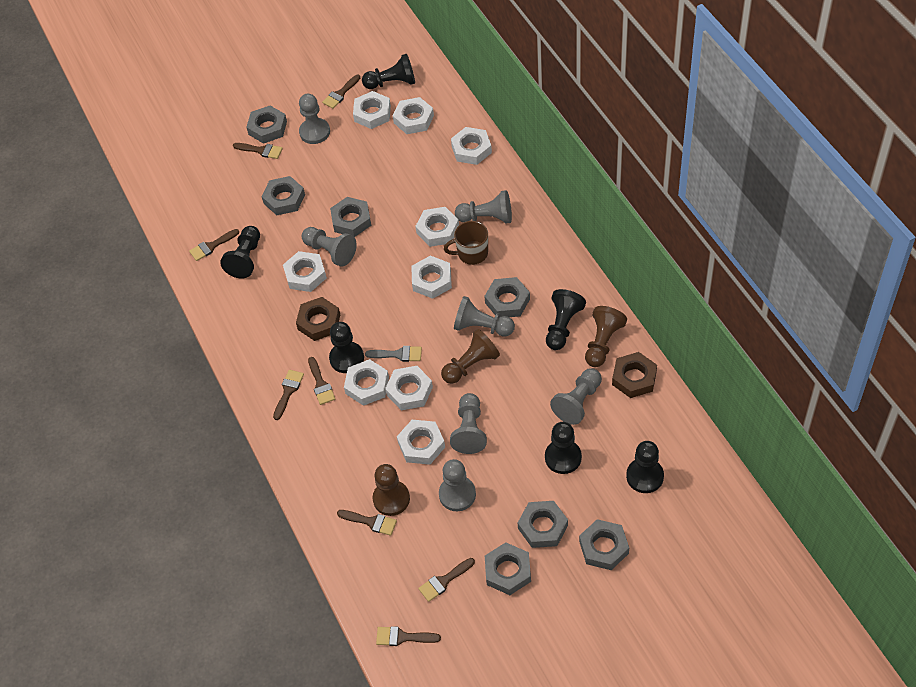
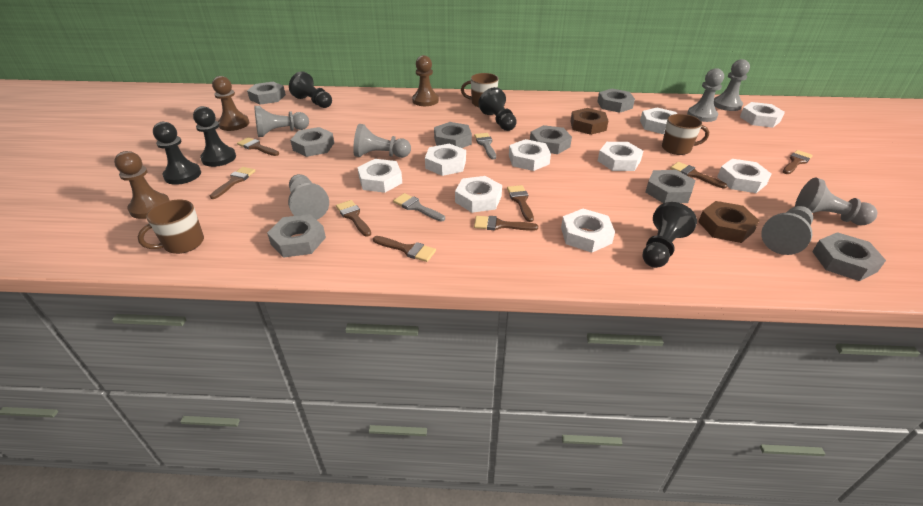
black pawn: 6 -> 5
brown mug: 1 -> 3
grey brush: 1 -> 2
grey nut: 7 -> 8

